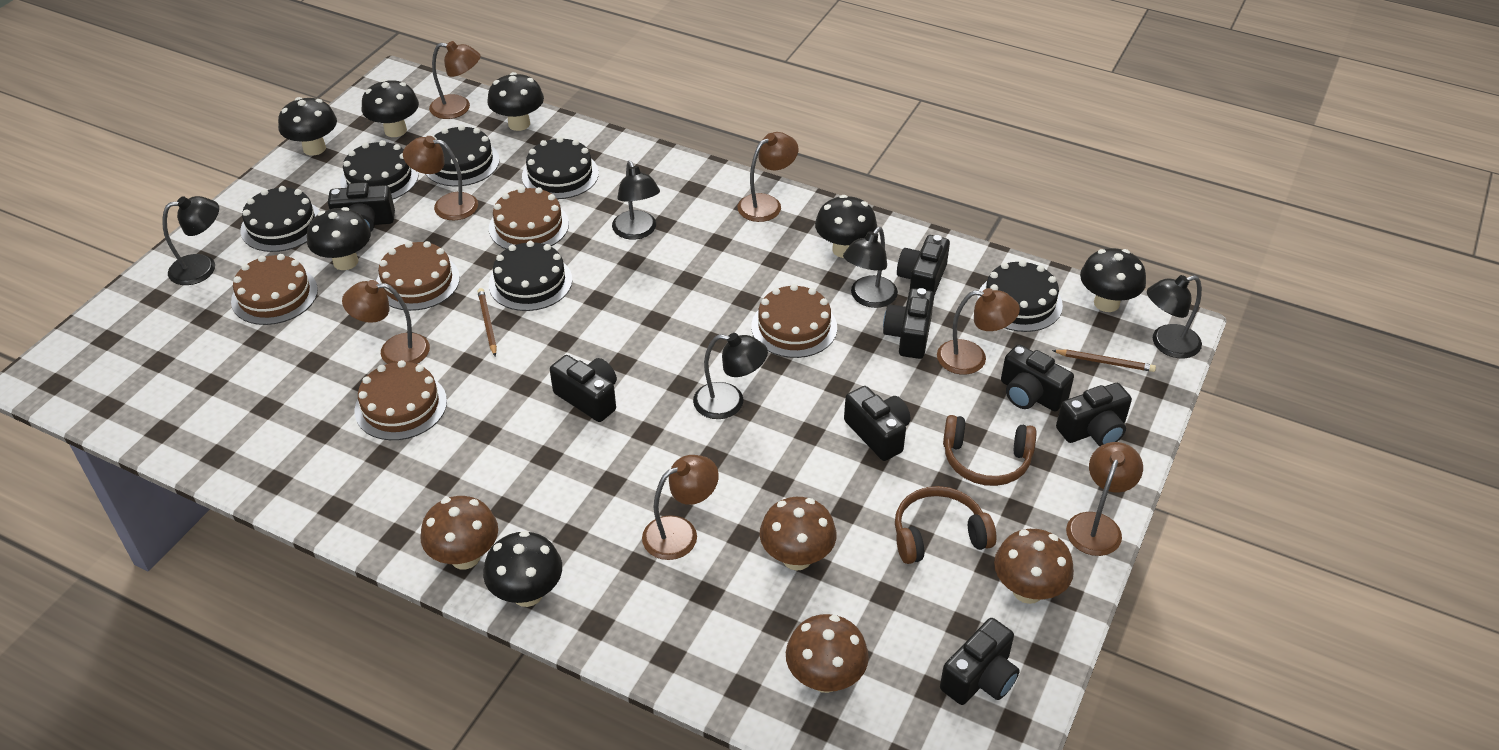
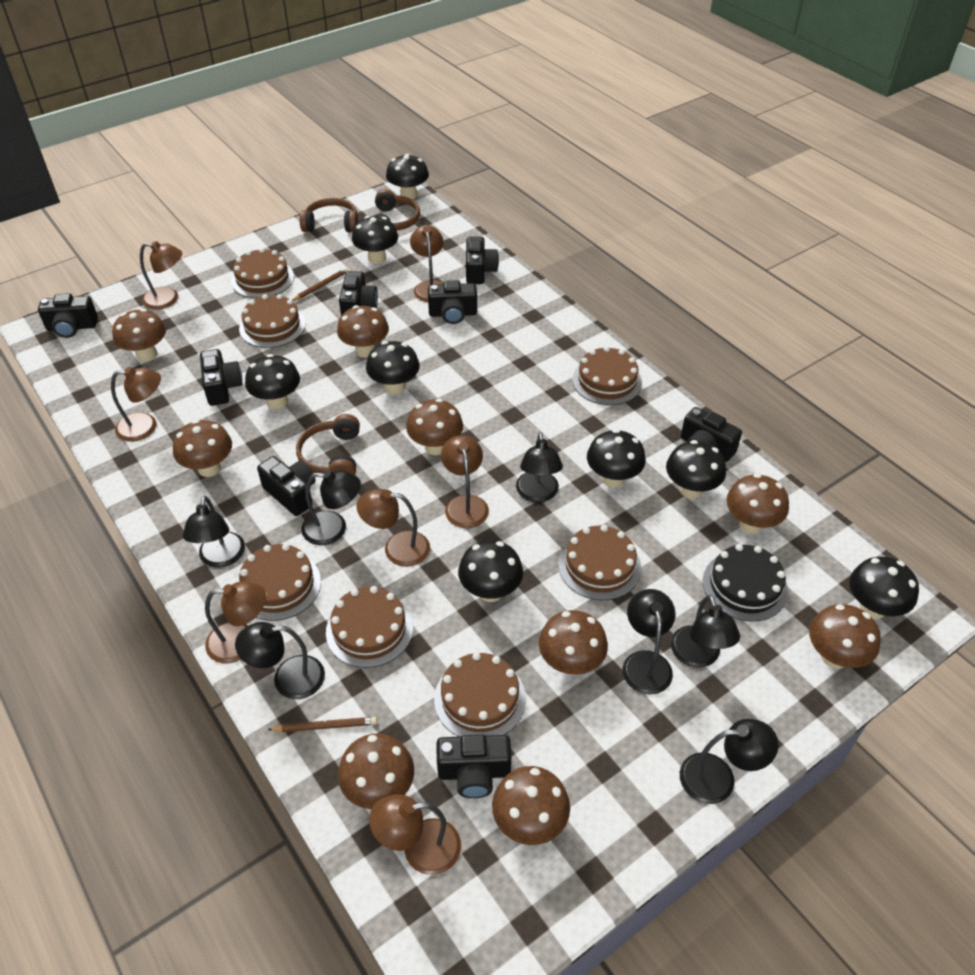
black cake: 6 -> 1
black lamp: 5 -> 7
black mushroom: 7 -> 8
brown cake: 5 -> 7
brown headphones: 2 -> 3
brown mushroom: 4 -> 9

